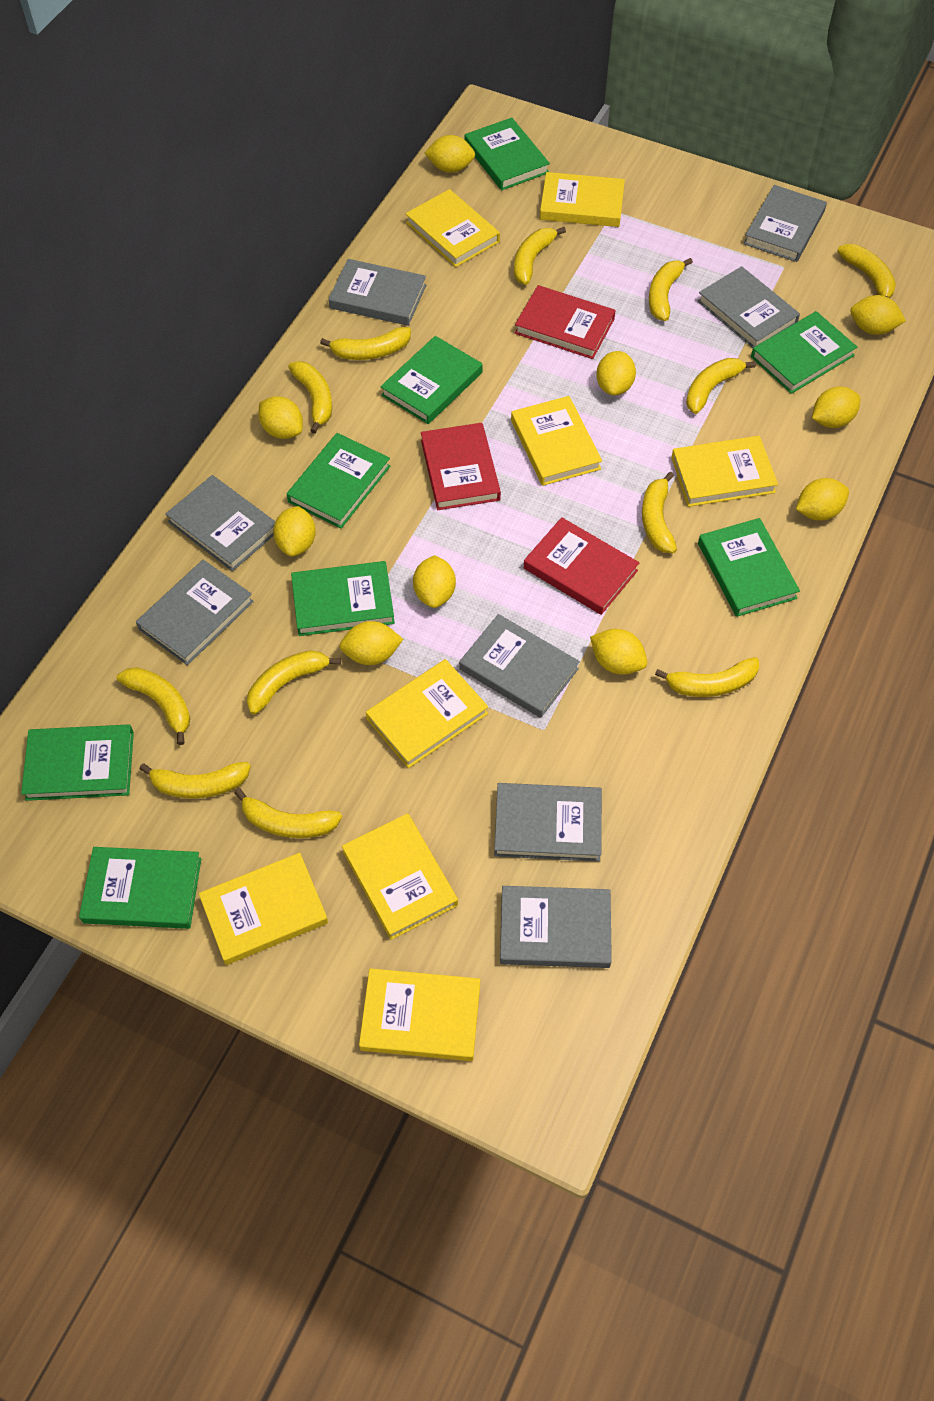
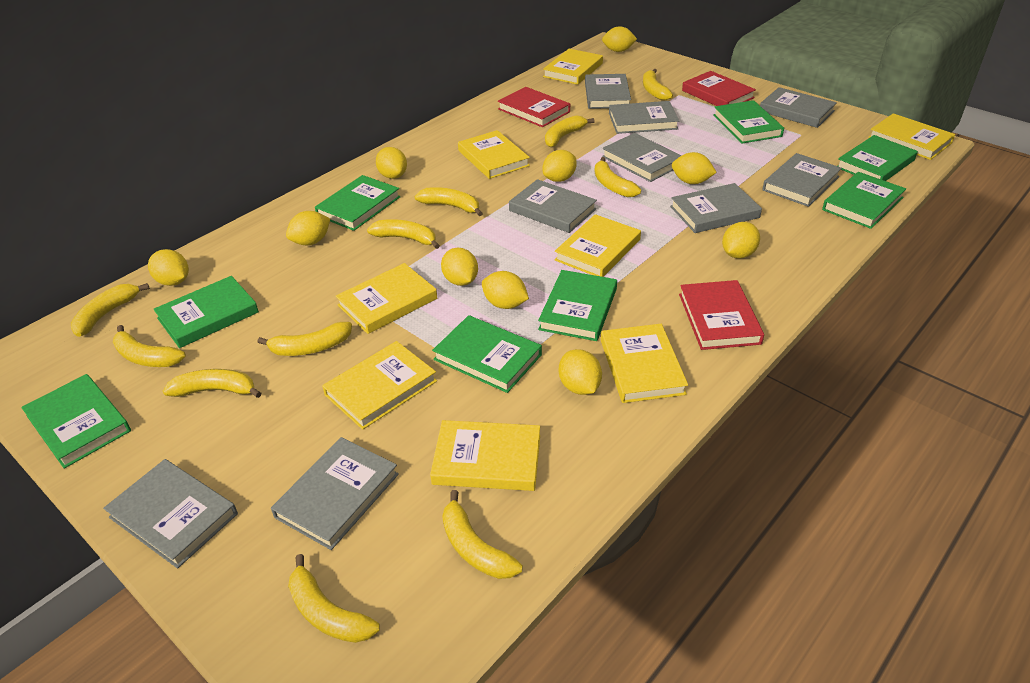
grey book: 8 -> 9
yellow banana: 12 -> 11

